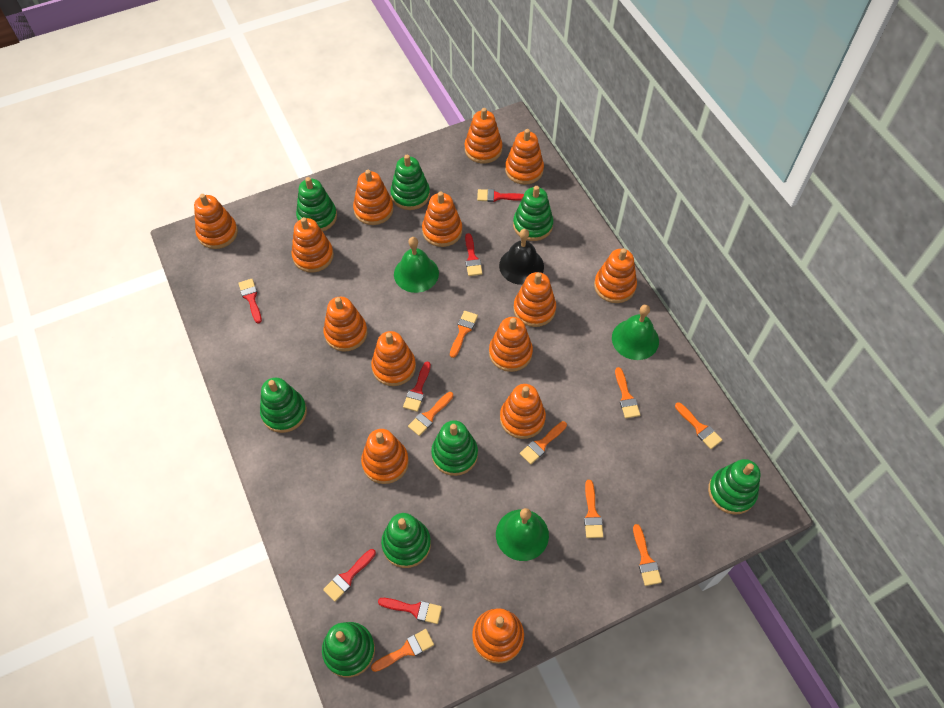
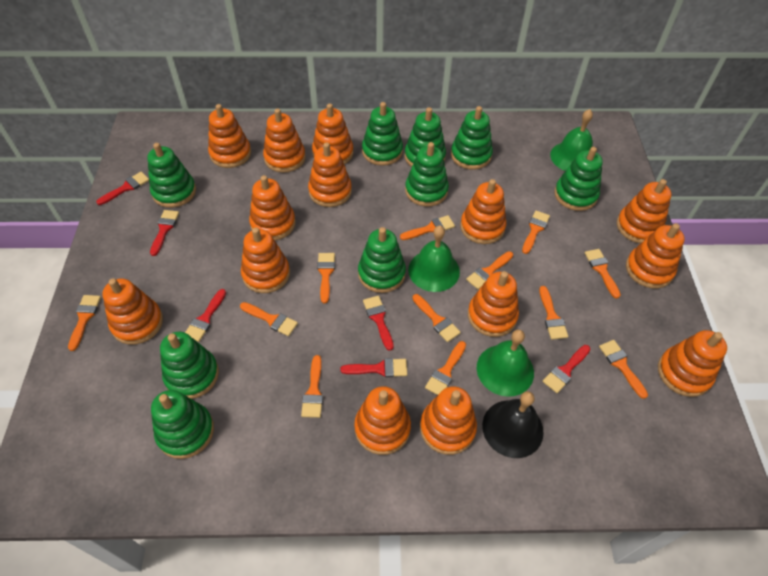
green stacking toy: 8 -> 9
orange brush: 8 -> 12

